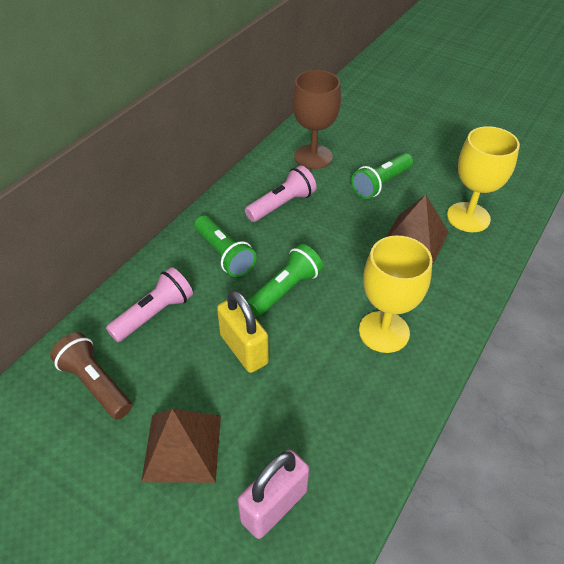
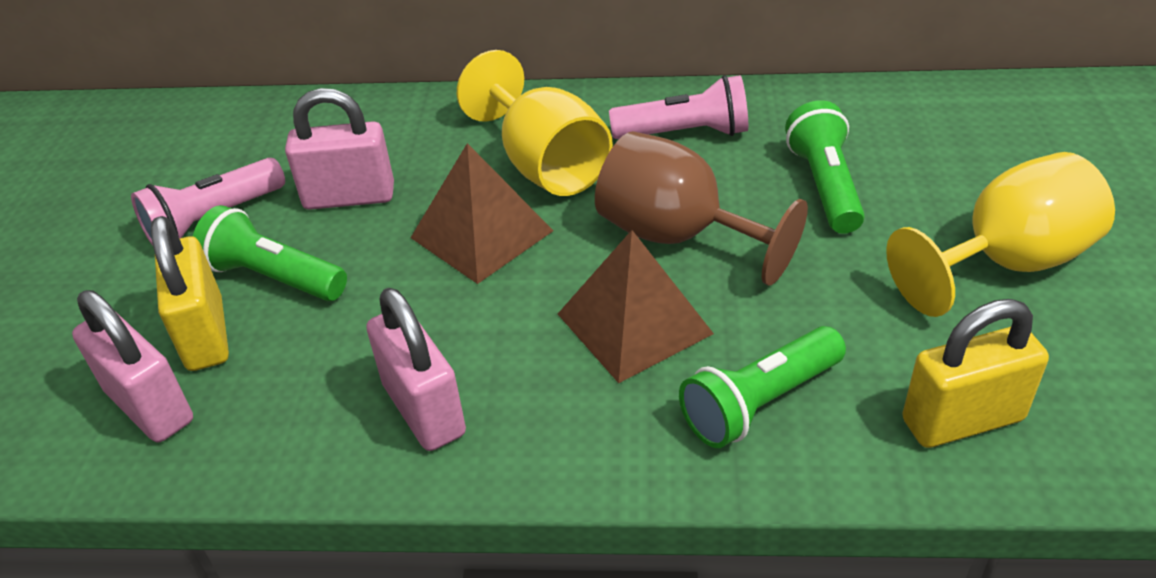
brown flashlight: 1 -> 0
pink padlock: 1 -> 3
yellow padlock: 1 -> 2

